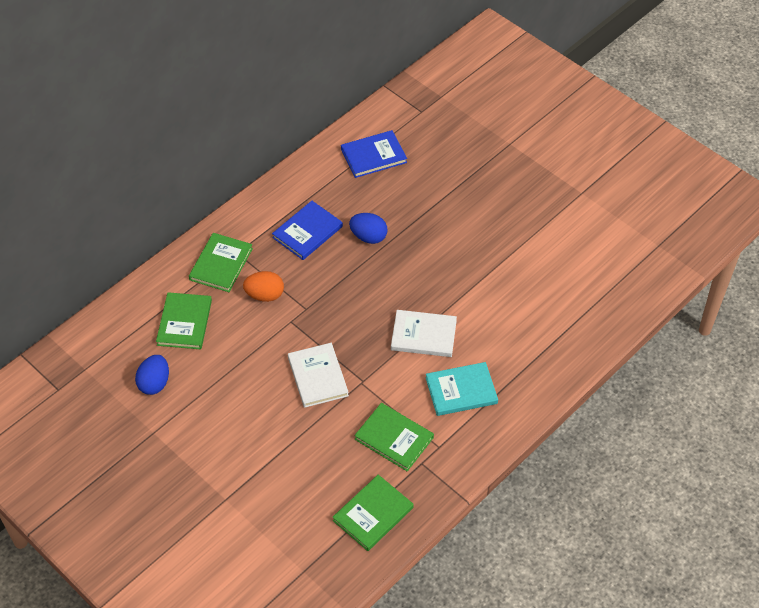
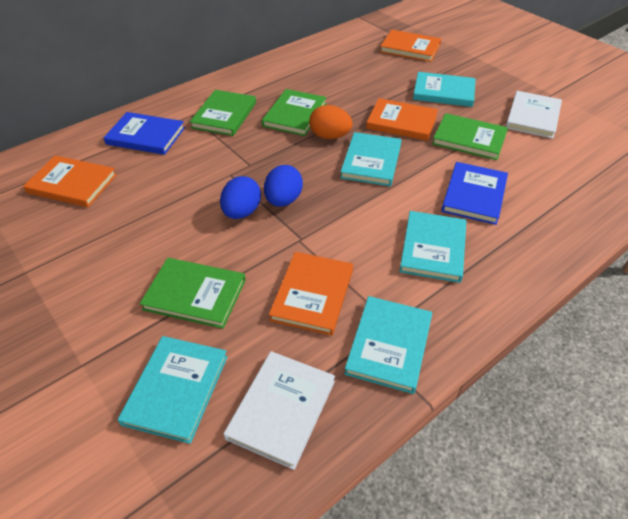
orange book: 0 -> 4
turquoise book: 1 -> 5

